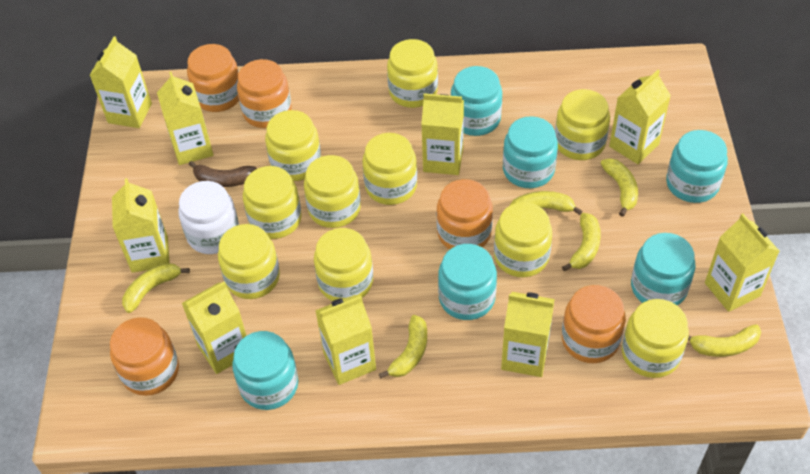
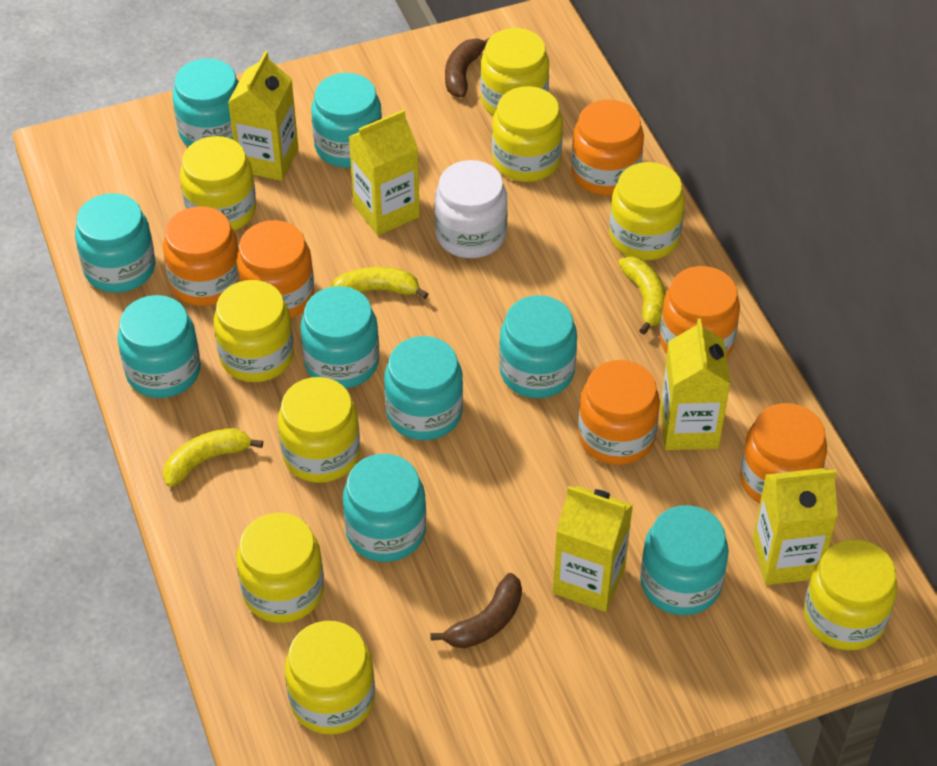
brown banana: 1 -> 2
orange jar: 5 -> 6
turquoise jar: 6 -> 9
yellow banana: 6 -> 3
yellow carton: 9 -> 5
yellow jar: 10 -> 9

